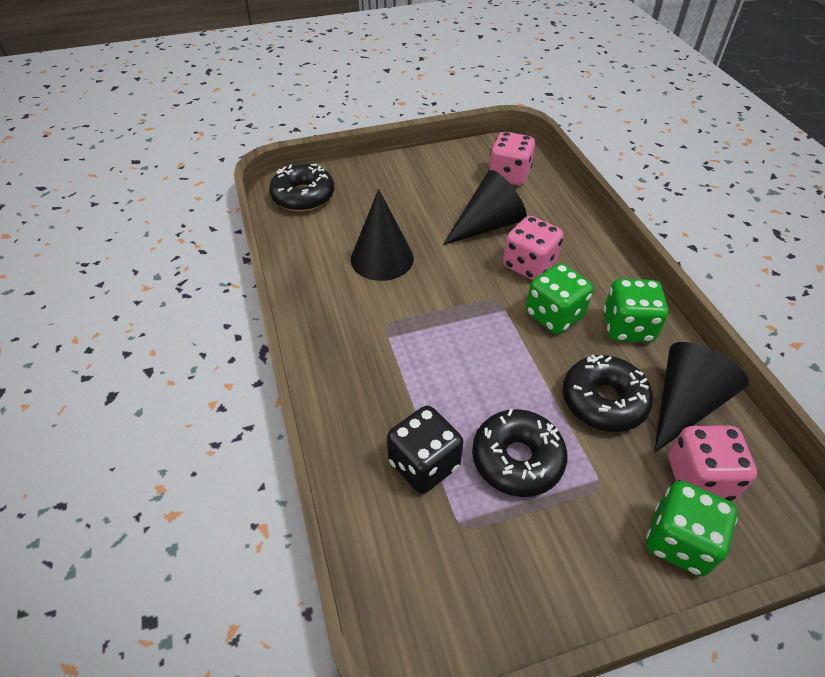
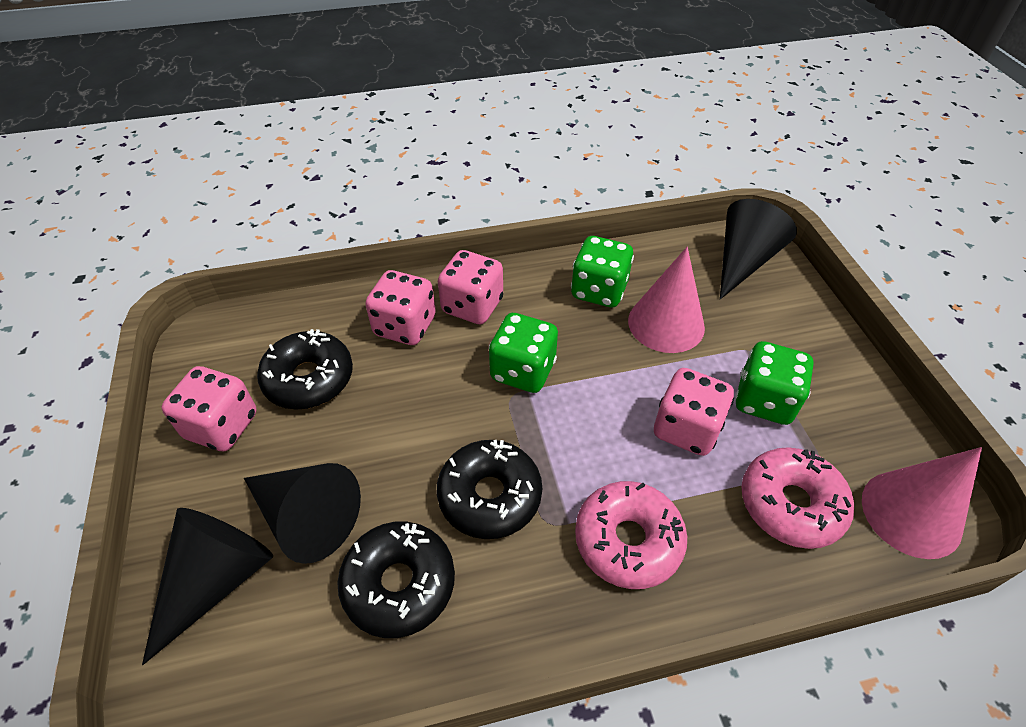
black dice: 1 -> 0
pink cone: 0 -> 2
pink dice: 3 -> 4
pink donut: 0 -> 2

